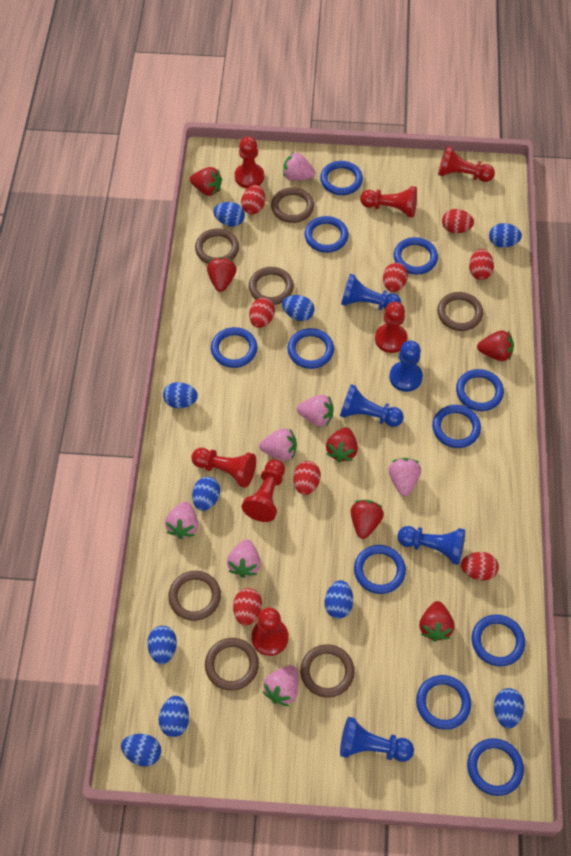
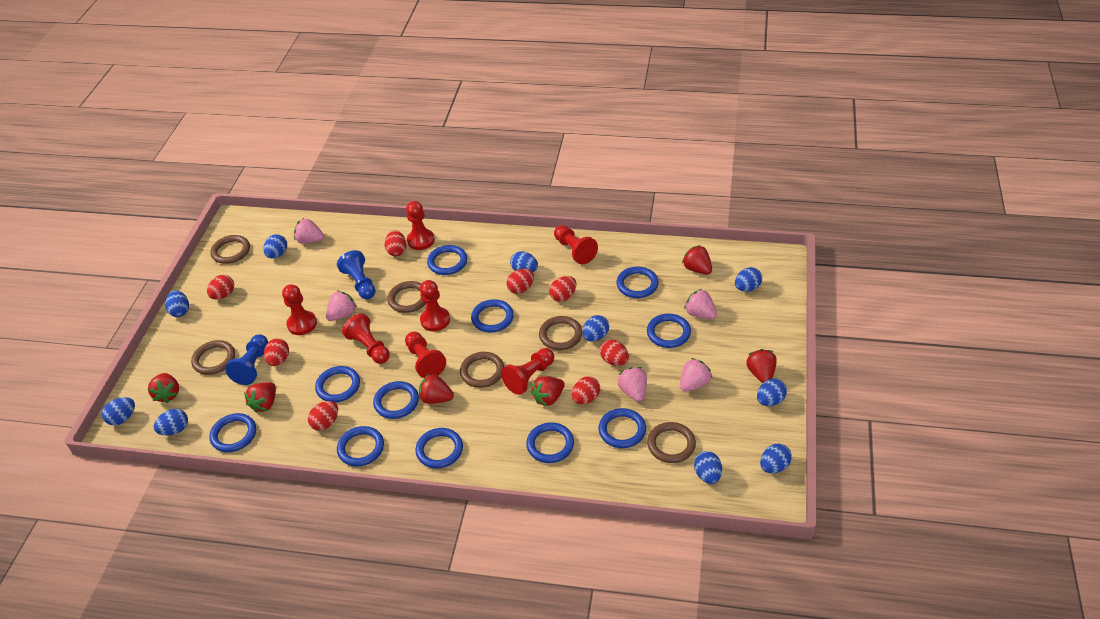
blue pawn: 5 -> 2
brown ring: 7 -> 6
pink strawberry: 7 -> 5

